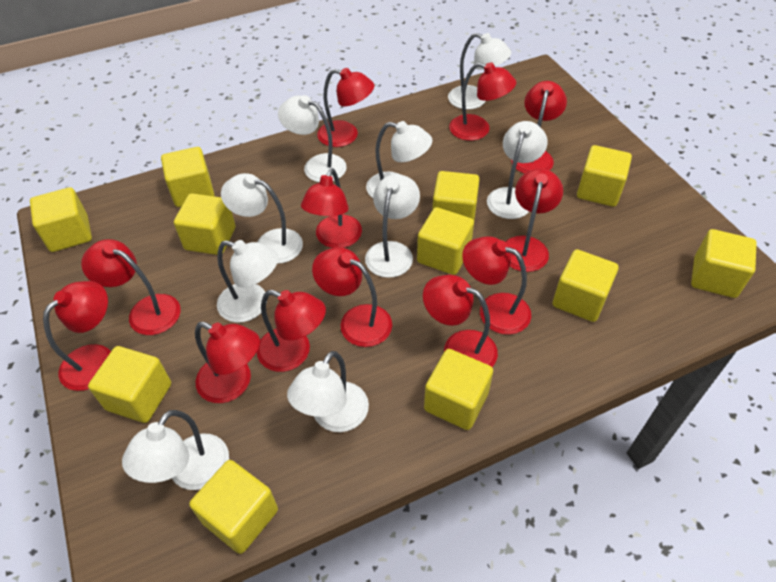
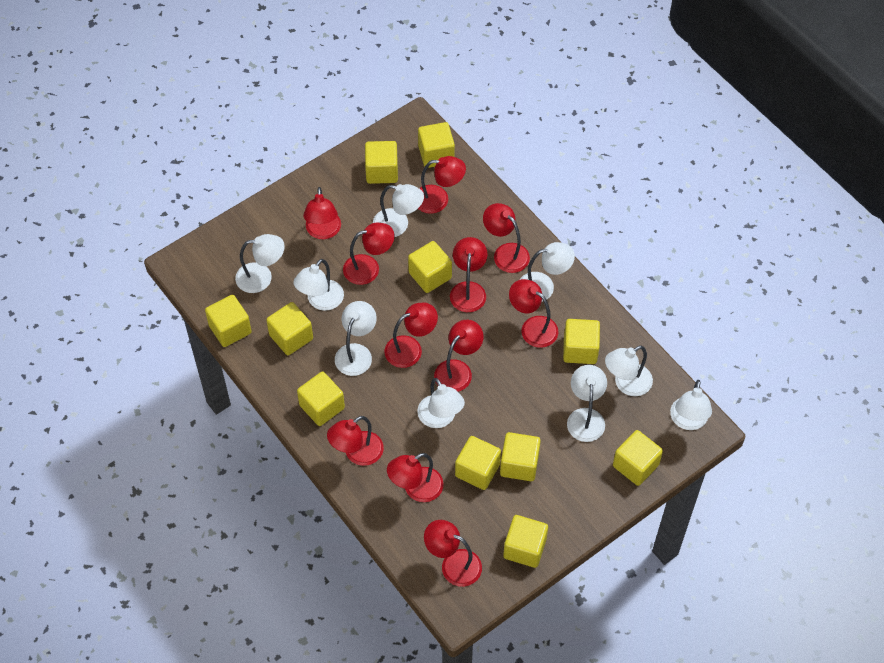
red lamp: 12 -> 11

